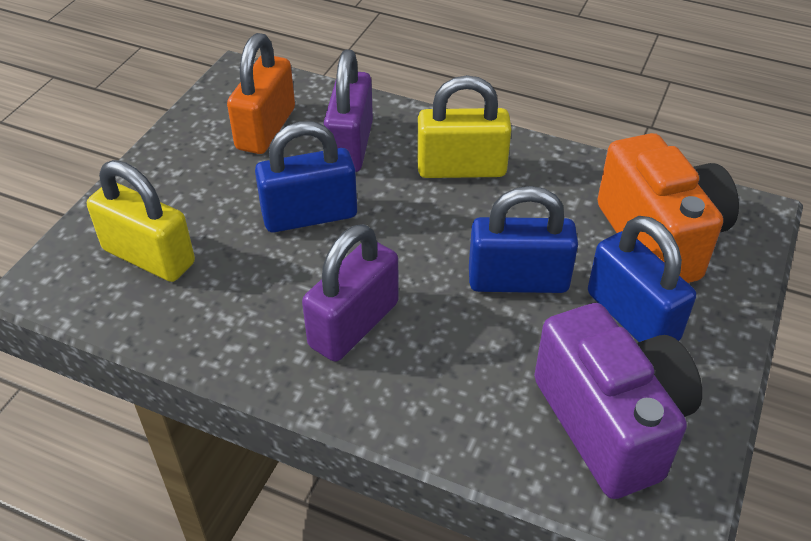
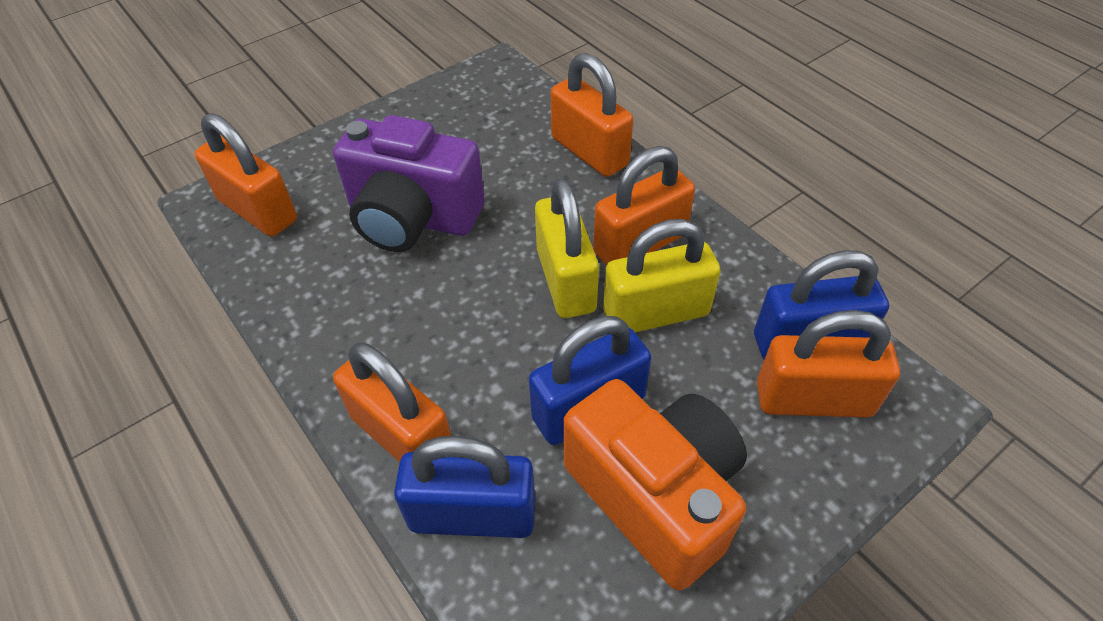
orange padlock: 1 -> 5
purple padlock: 2 -> 0

